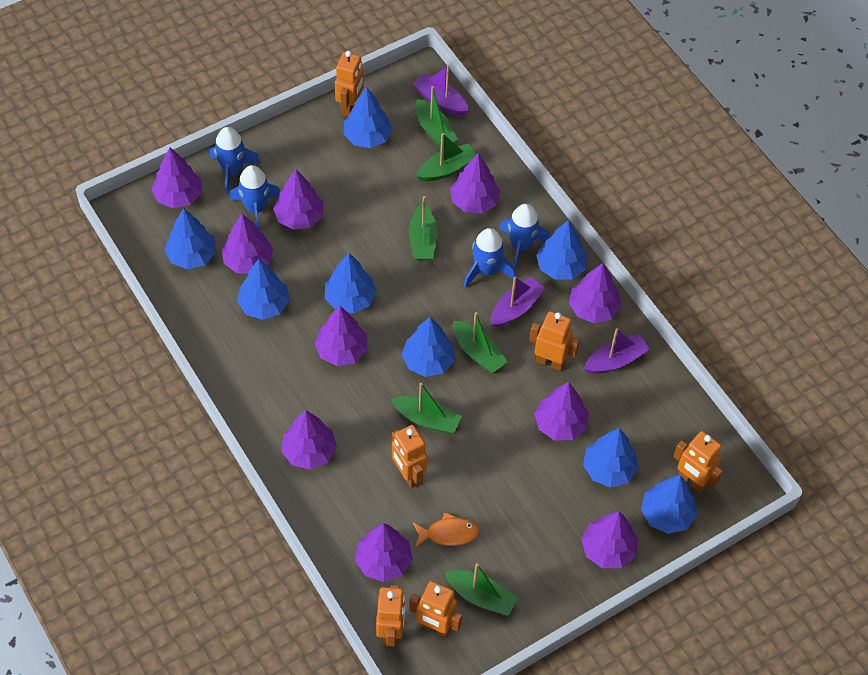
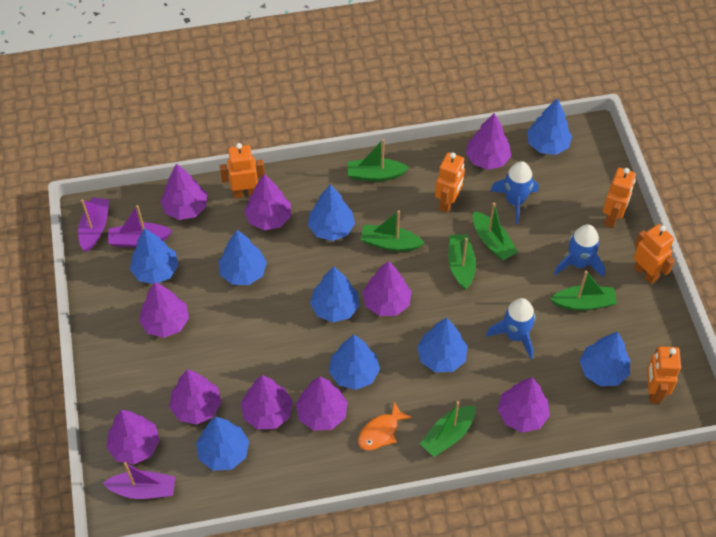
blue rocket: 4 -> 3
blue tree: 8 -> 9
orange robot: 6 -> 5

